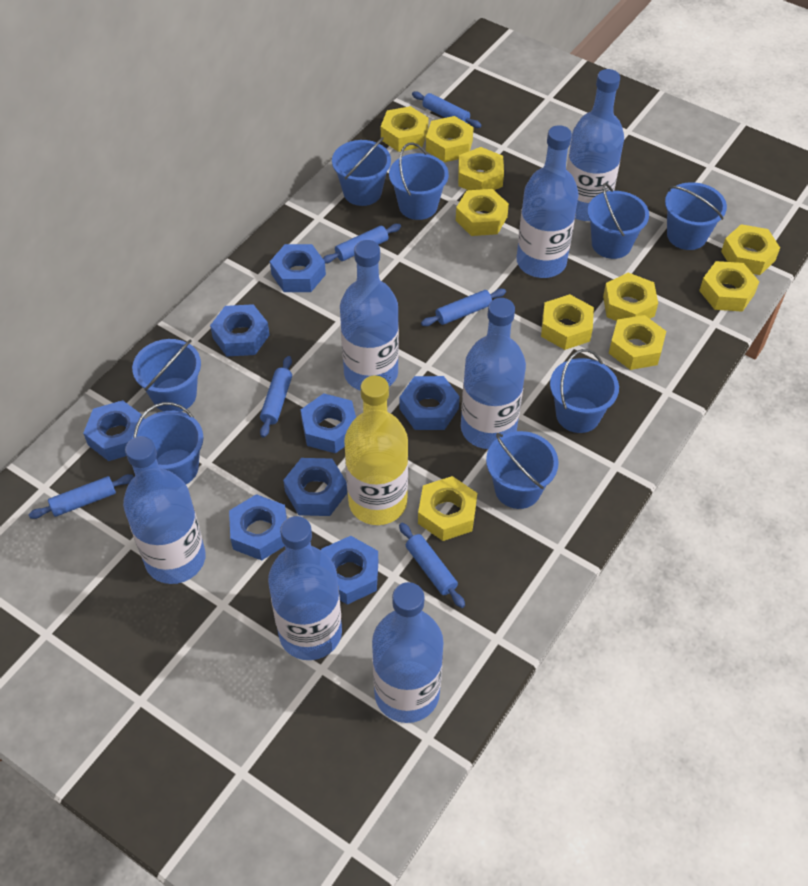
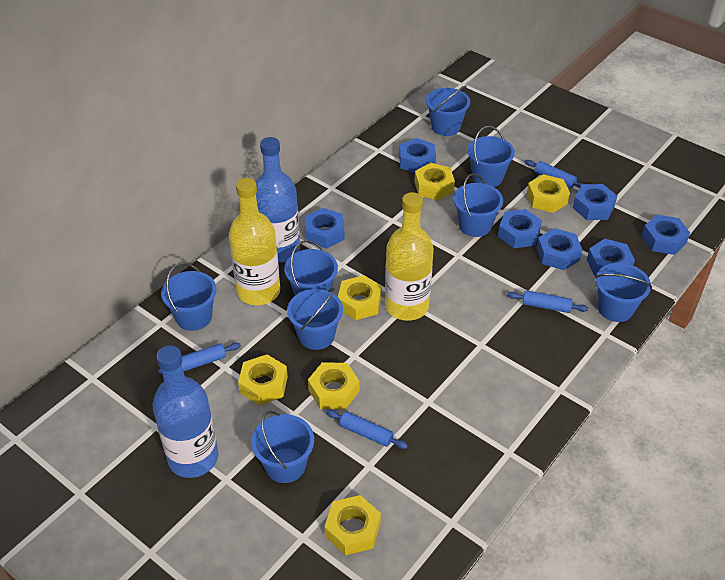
blue bottle: 7 -> 2
blue nut: 8 -> 7
blue rolling pin: 6 -> 4
yellow bottle: 1 -> 2
yellow nut: 10 -> 6

